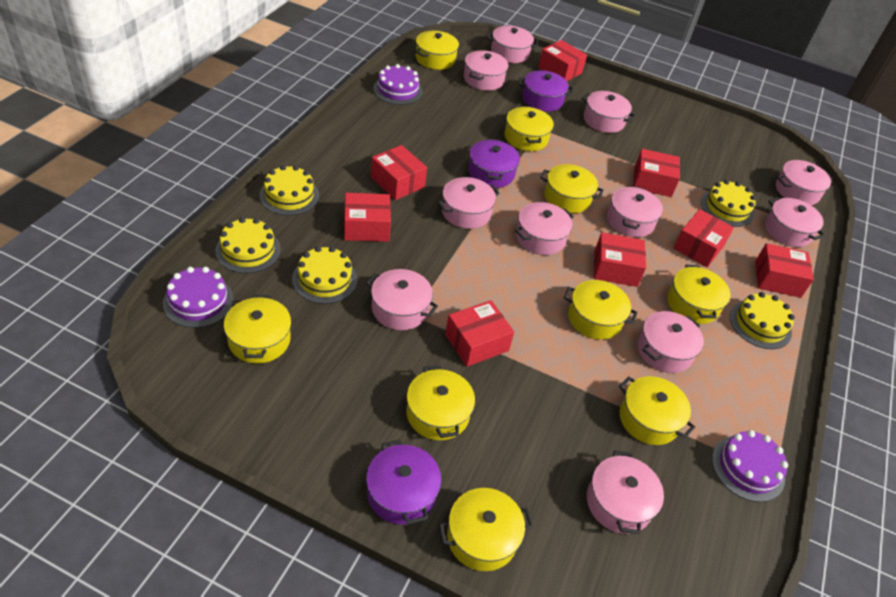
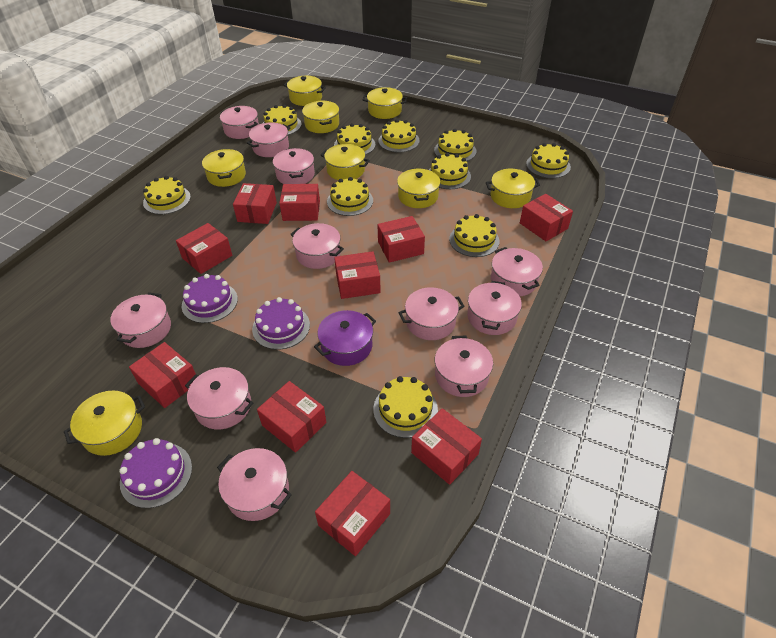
purple pot: 3 -> 1
red box: 8 -> 10
yellow cake: 5 -> 10
yellow pot: 9 -> 8

